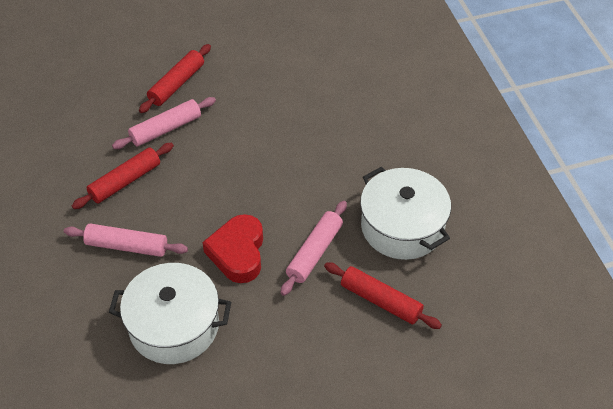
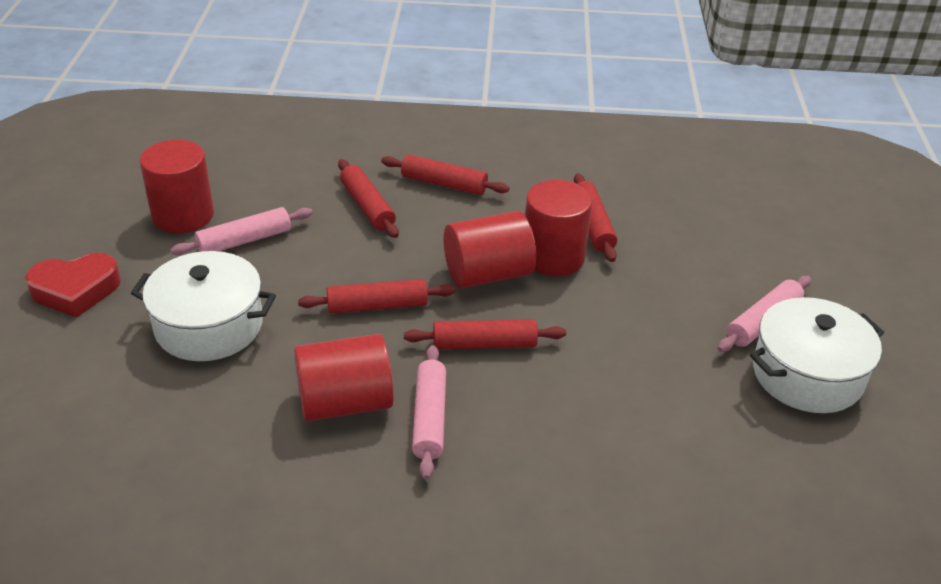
red cylinder: 0 -> 4
red rolling pin: 3 -> 5

